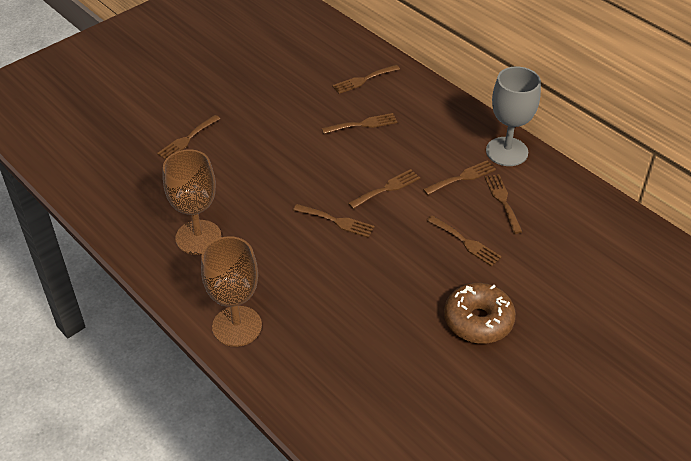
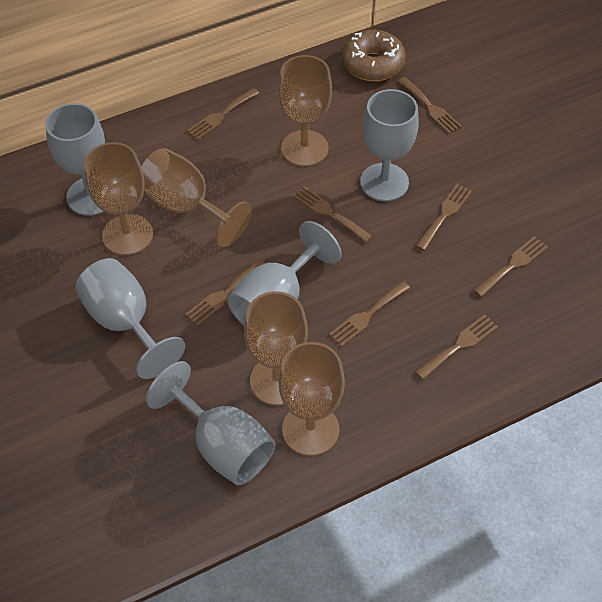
brown goblet: 2 -> 5
grey goblet: 1 -> 5

